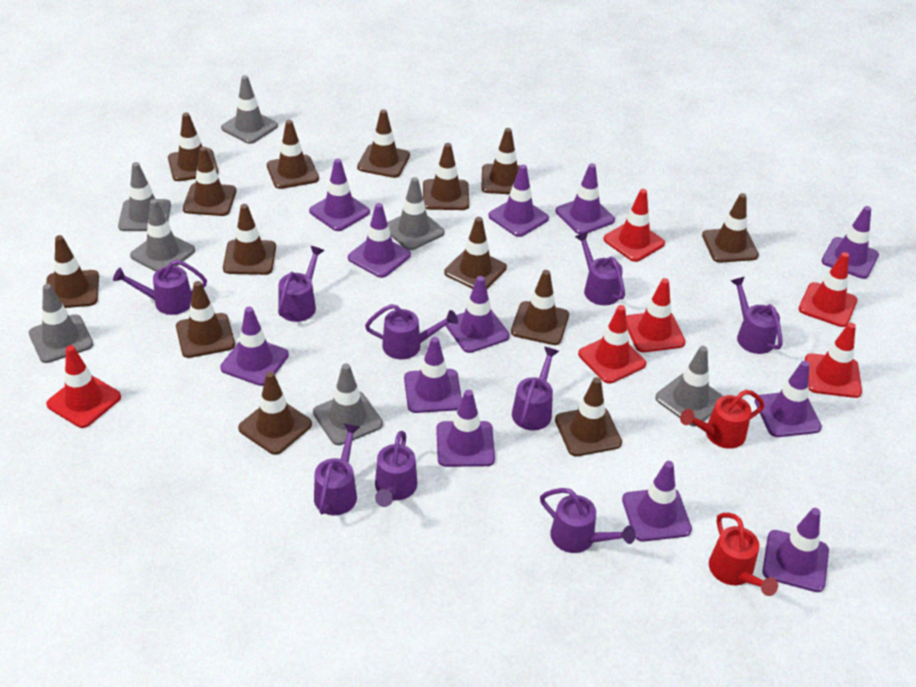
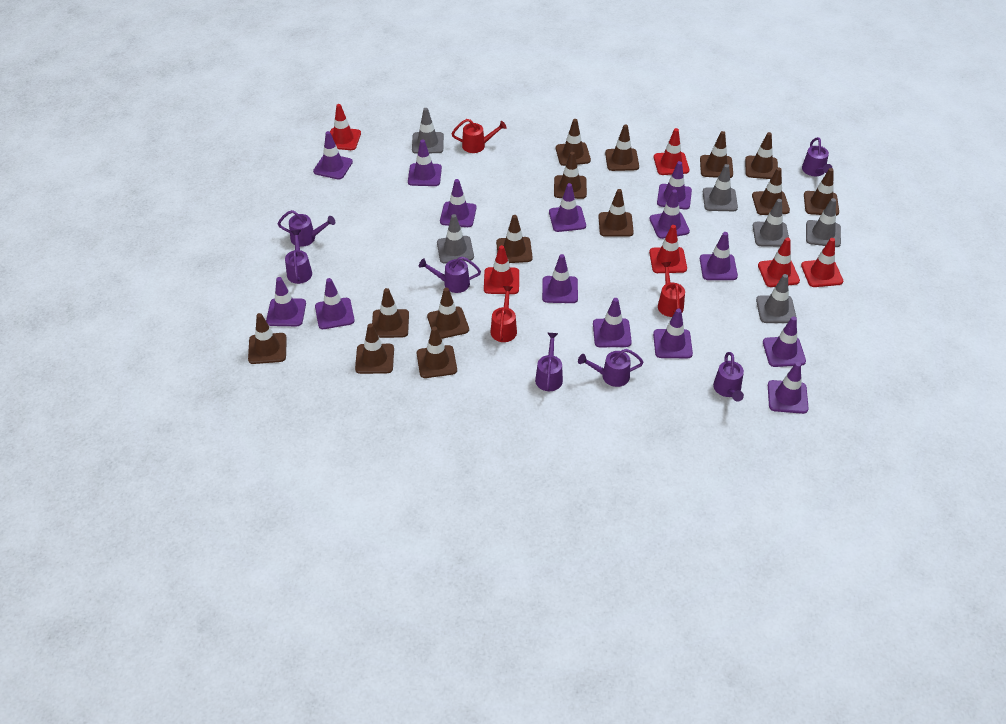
grey traffic cone: 7 -> 6
purple traffic cone: 12 -> 14
purple watering can: 9 -> 7
red watering can: 2 -> 3

